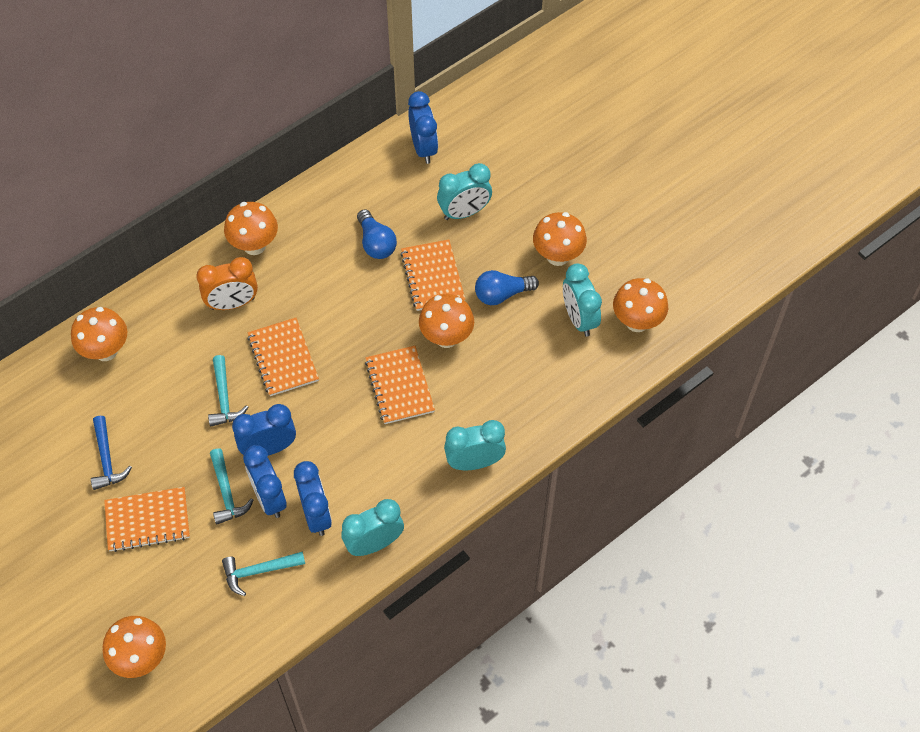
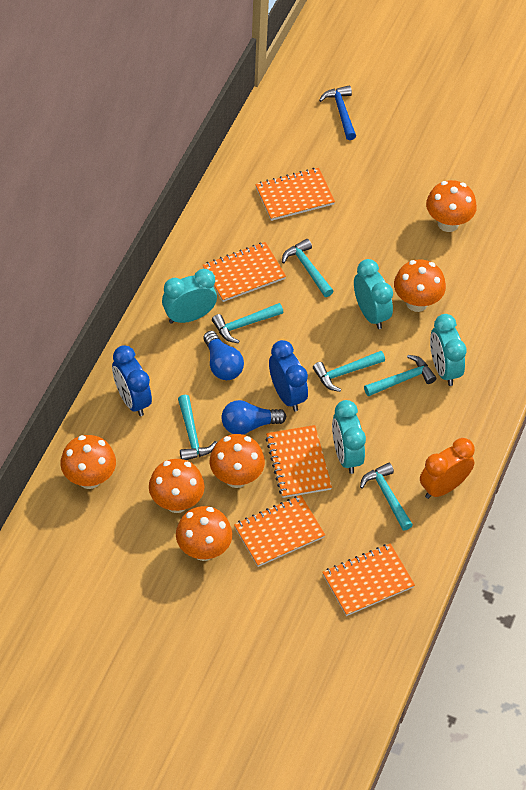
blue clock: 4 -> 2
orange notebook: 4 -> 5
turquoise hammer: 3 -> 6

